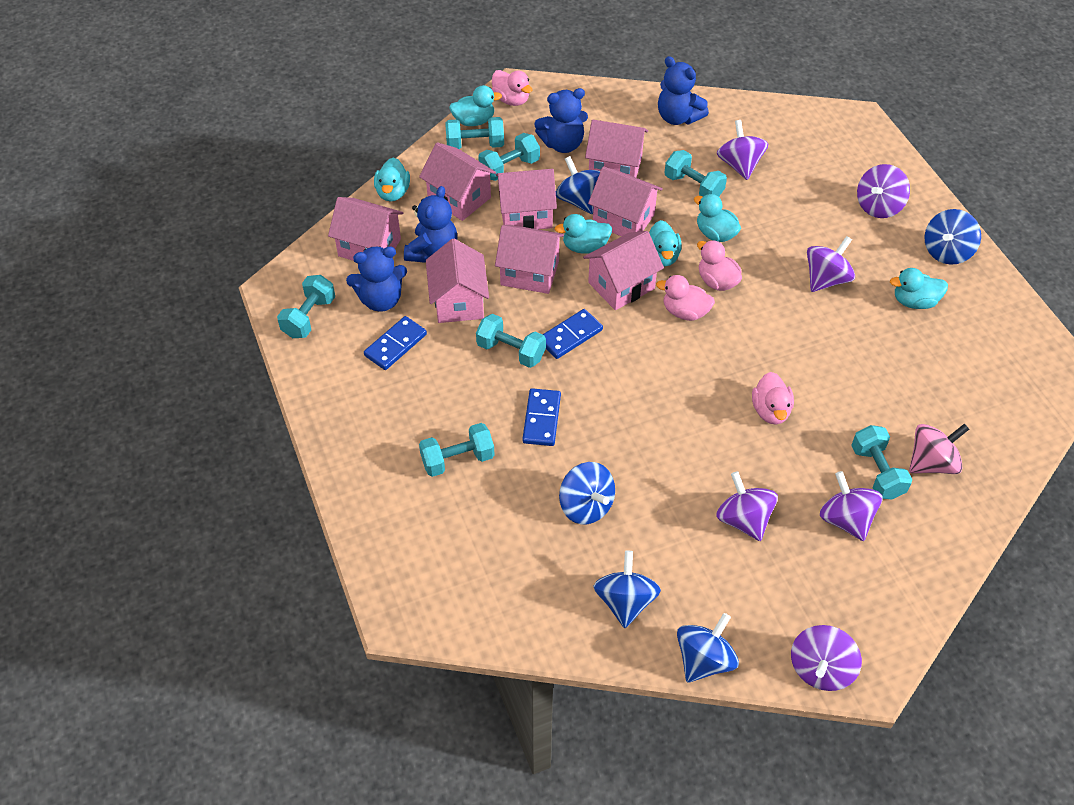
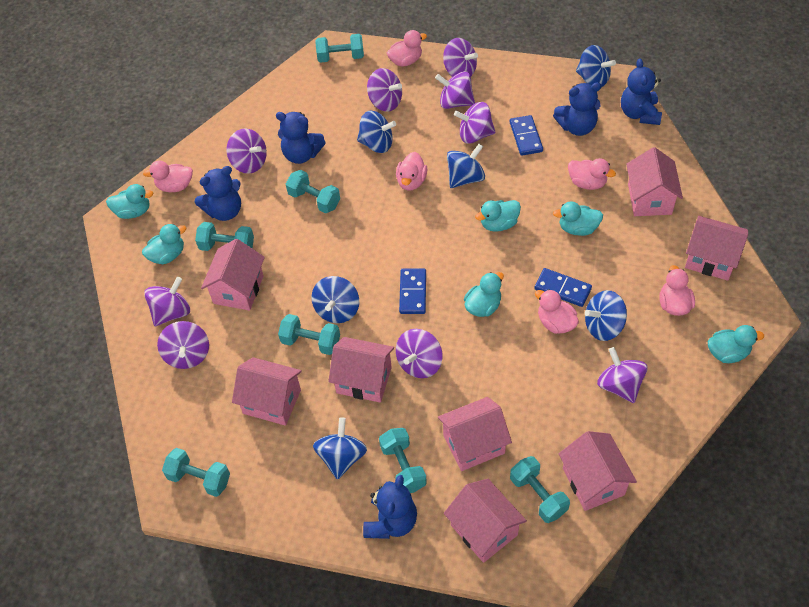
blue spinning top: 5 -> 6
blue teddy bear: 4 -> 5
pink duck: 4 -> 6
pink spinning top: 1 -> 0
purple spinning top: 6 -> 9

